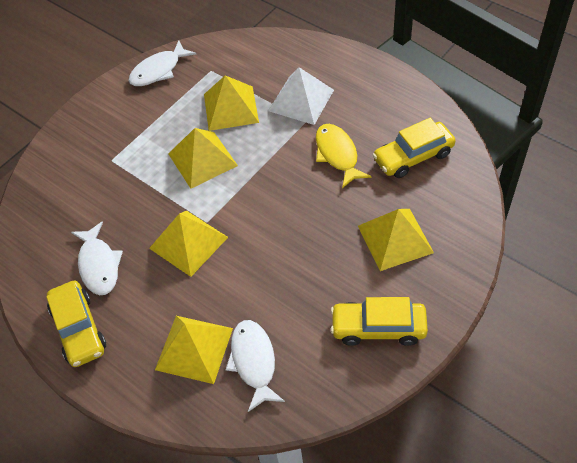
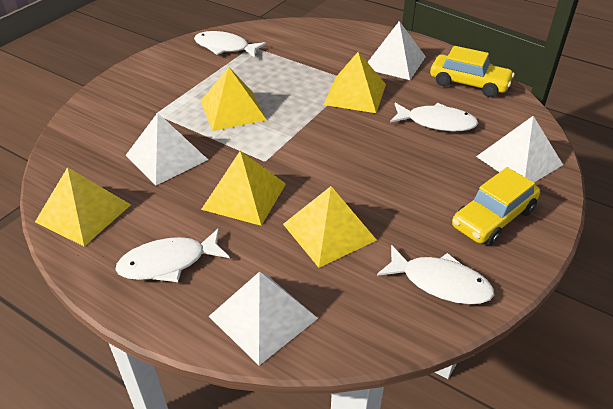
white fish: 3 -> 4
white pyramid: 1 -> 4
yellow car: 3 -> 2
yellow fish: 1 -> 0

